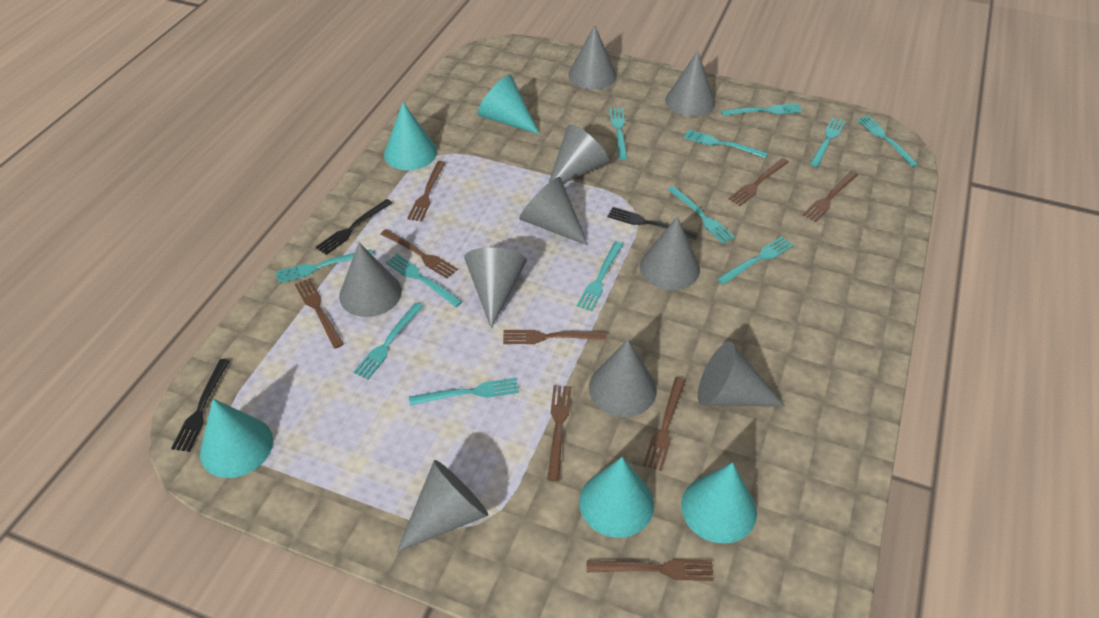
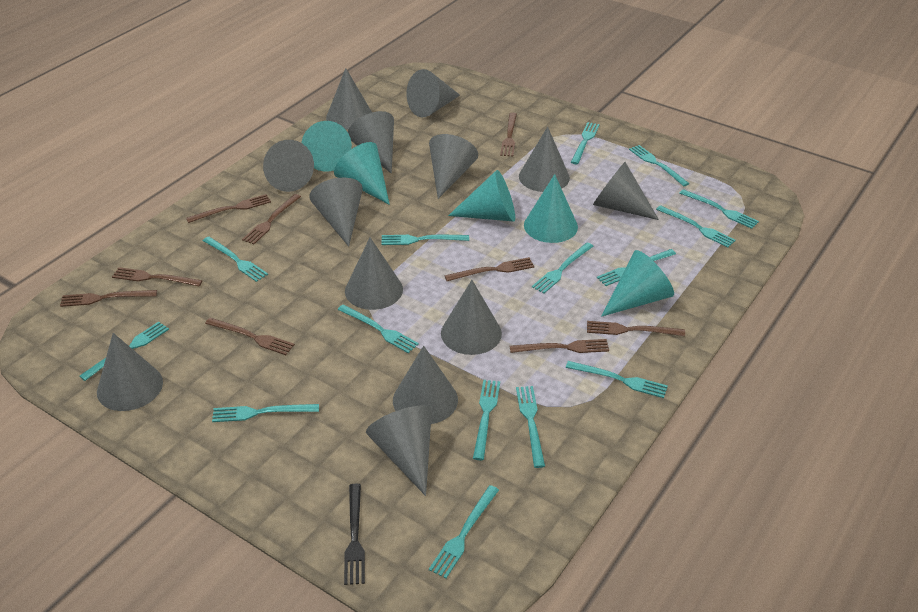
black fork: 3 -> 1
grey cone: 10 -> 13
turquoise fork: 12 -> 15

